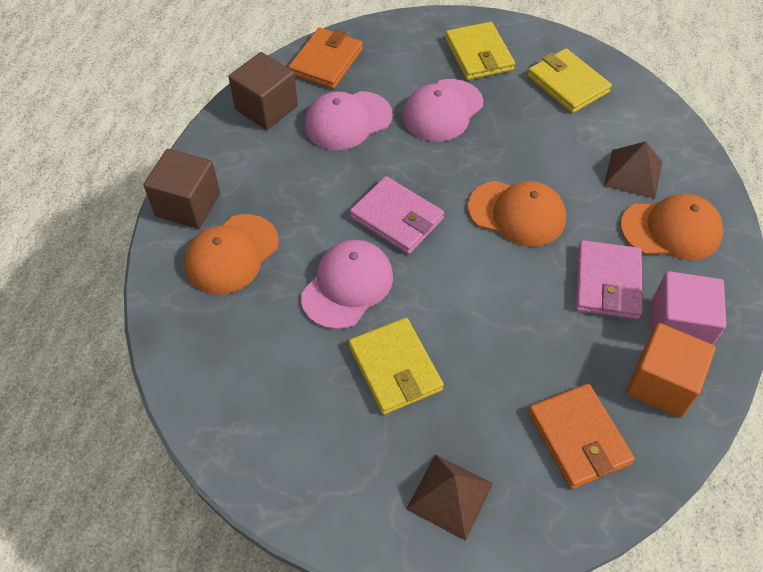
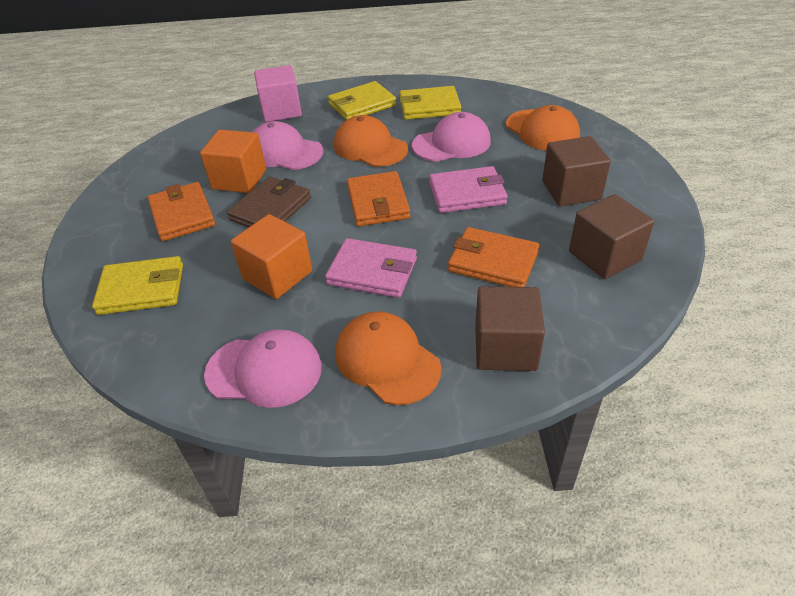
brown cube: 2 -> 3
brown pyramid: 2 -> 0
brown wallet: 0 -> 1
orange cube: 1 -> 2
orange wallet: 2 -> 3

